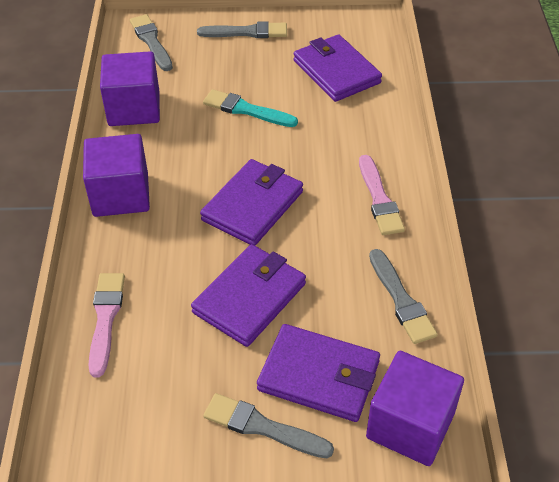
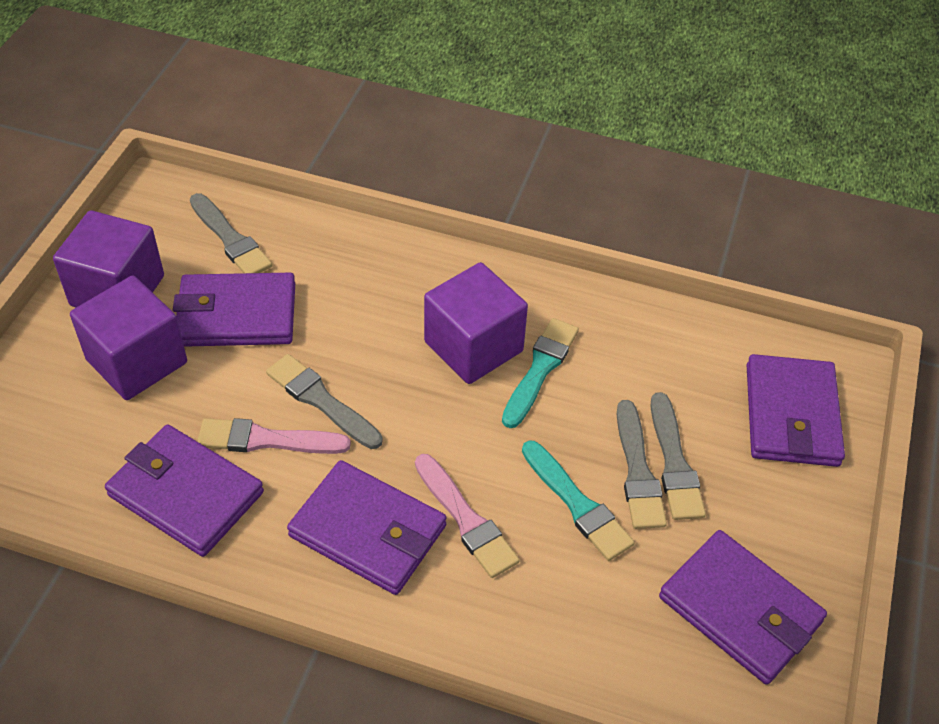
purple wallet: 4 -> 5
turquoise brush: 1 -> 2

